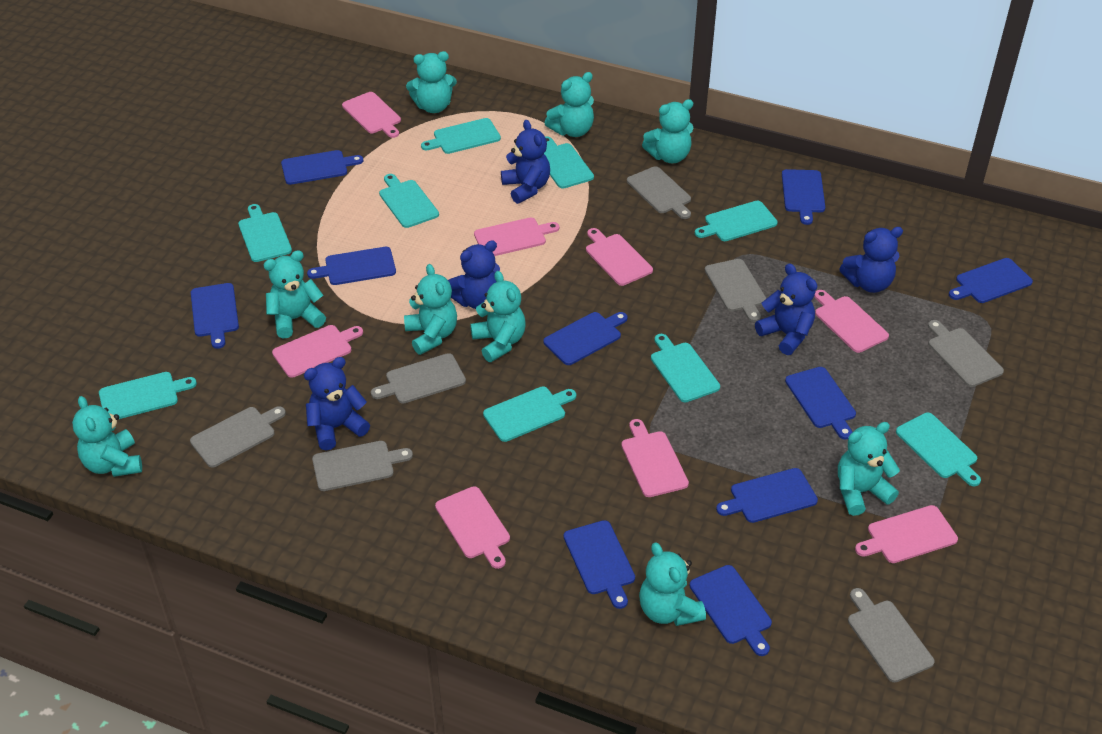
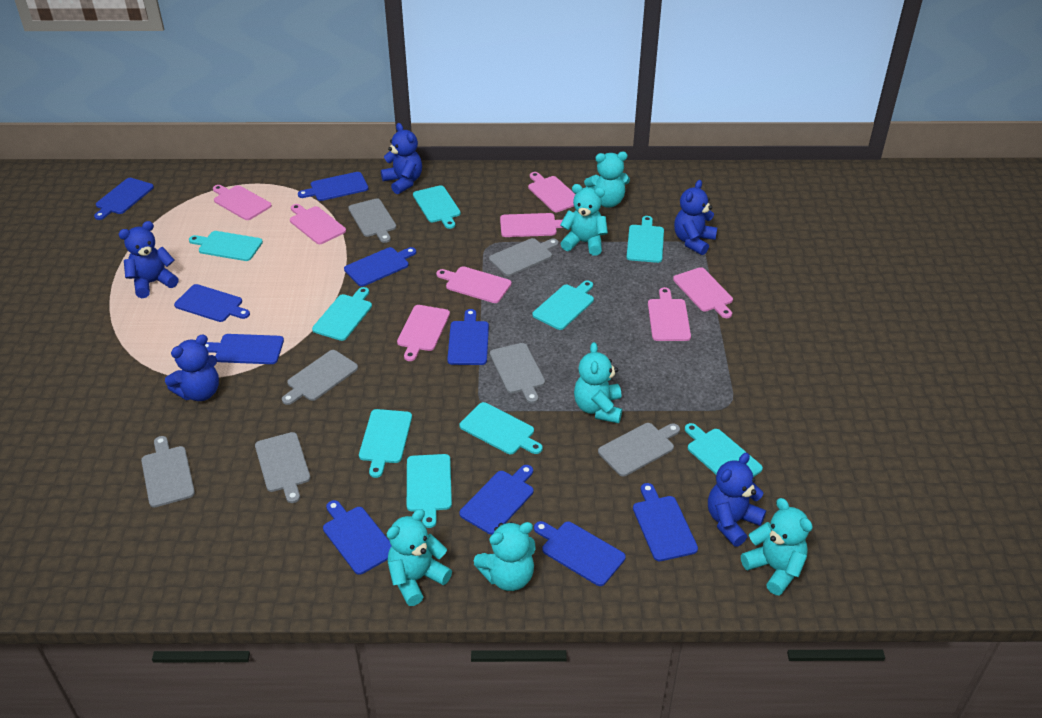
turquoise teddy bear: 9 -> 6

